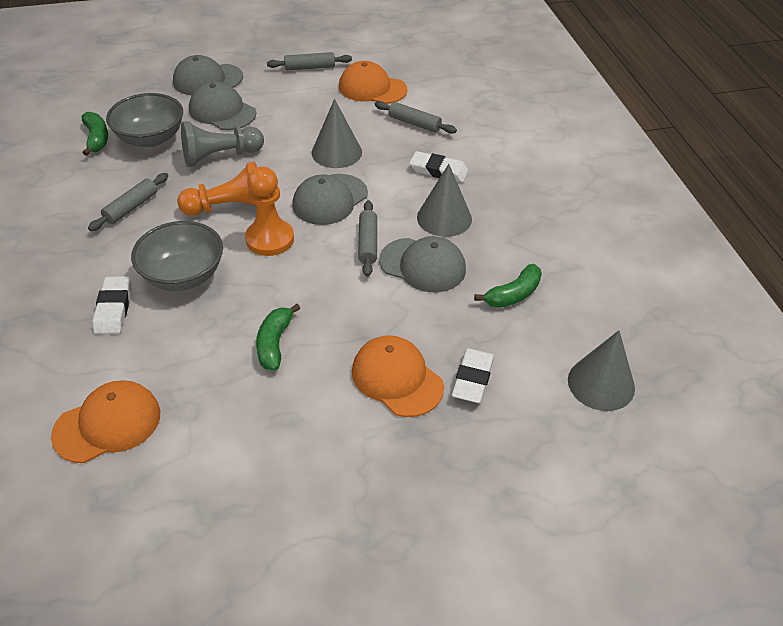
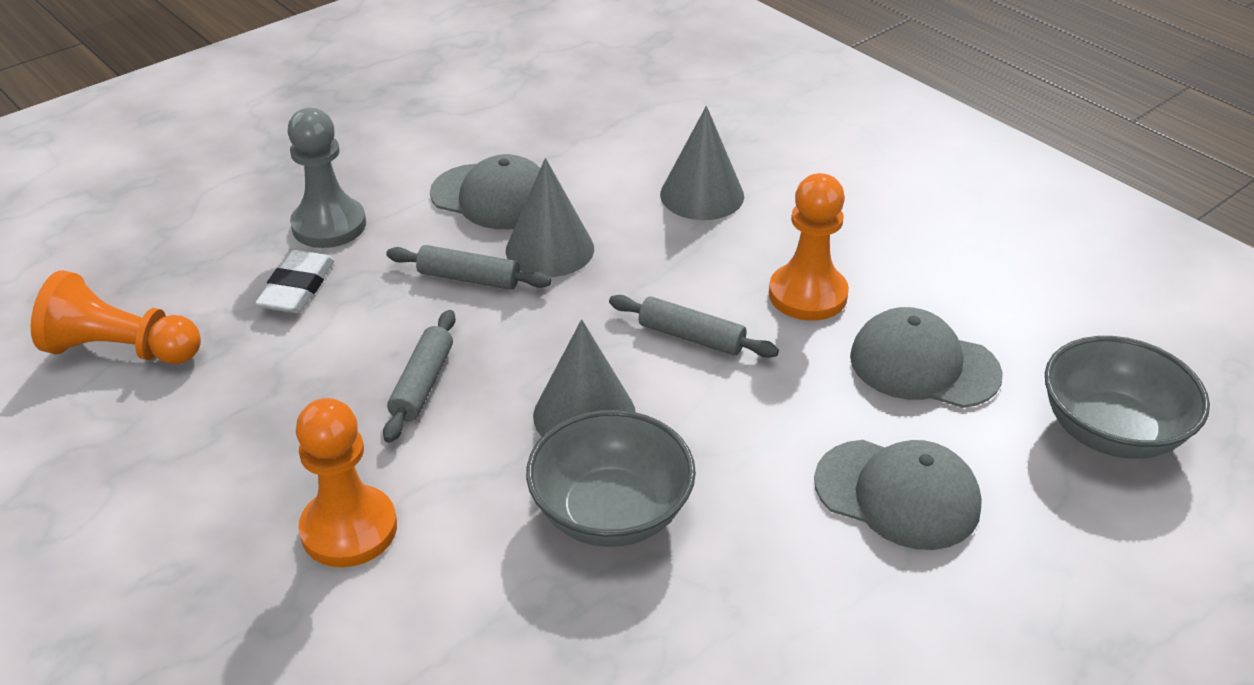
green banana: 3 -> 0
grey cap: 4 -> 3
grey rolling pin: 4 -> 3
orange cap: 3 -> 0
orange pawn: 2 -> 3
white eraser: 3 -> 1

